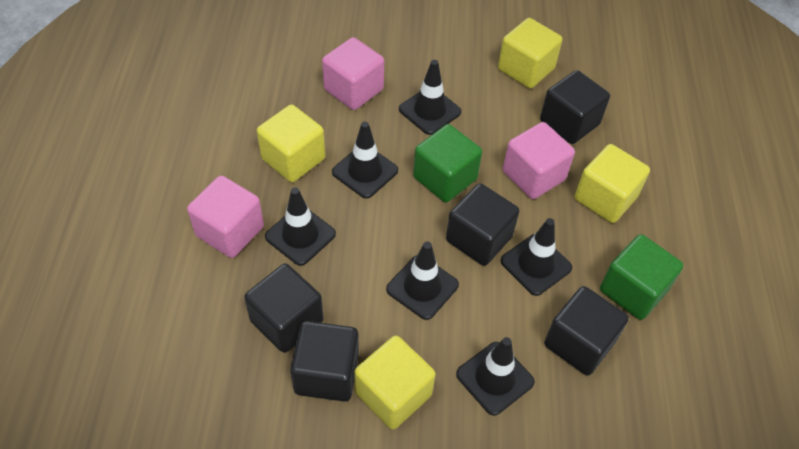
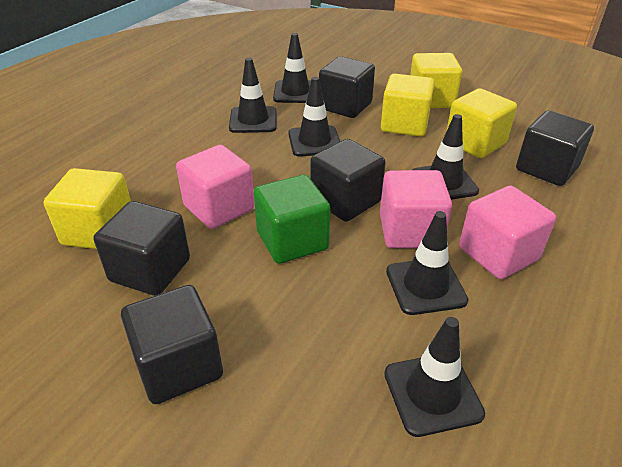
green cube: 2 -> 1

